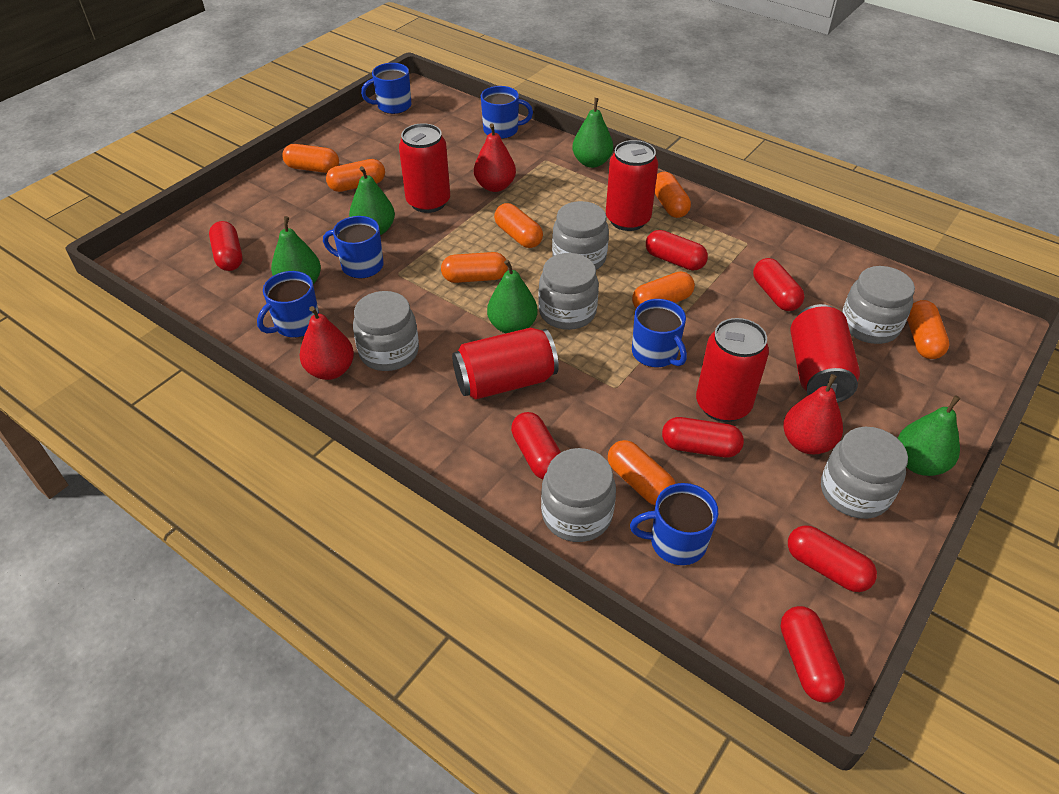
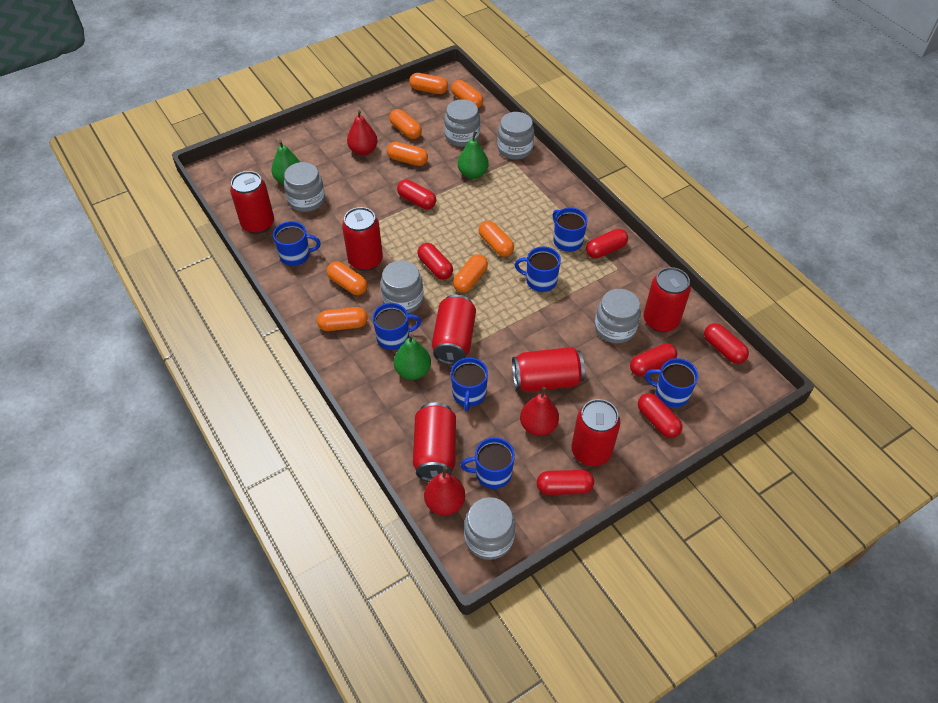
blue mug: 6 -> 7
green pear: 5 -> 3
red can: 5 -> 7

